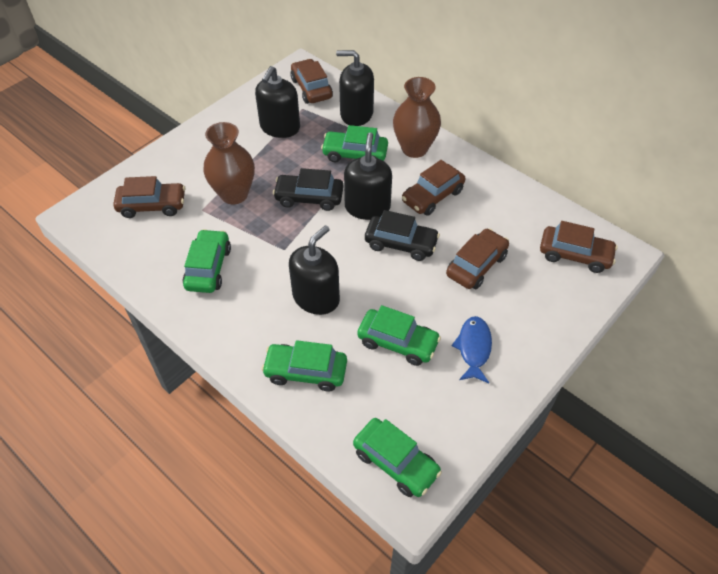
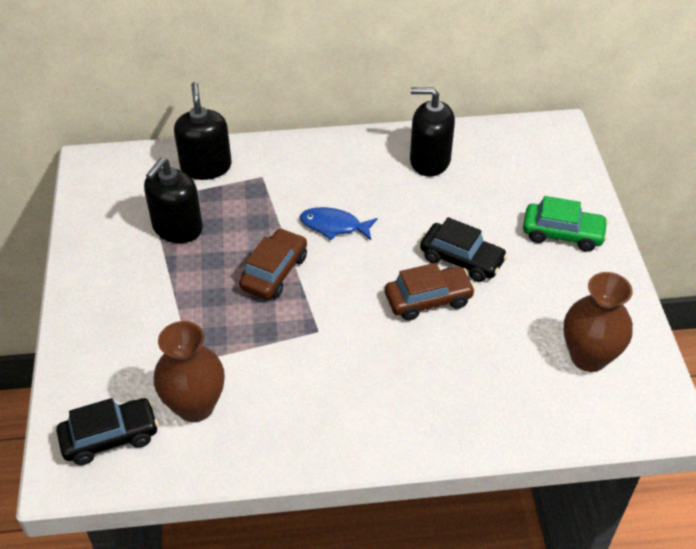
black soap dispenser: 4 -> 3
brown car: 5 -> 2
green car: 5 -> 1

